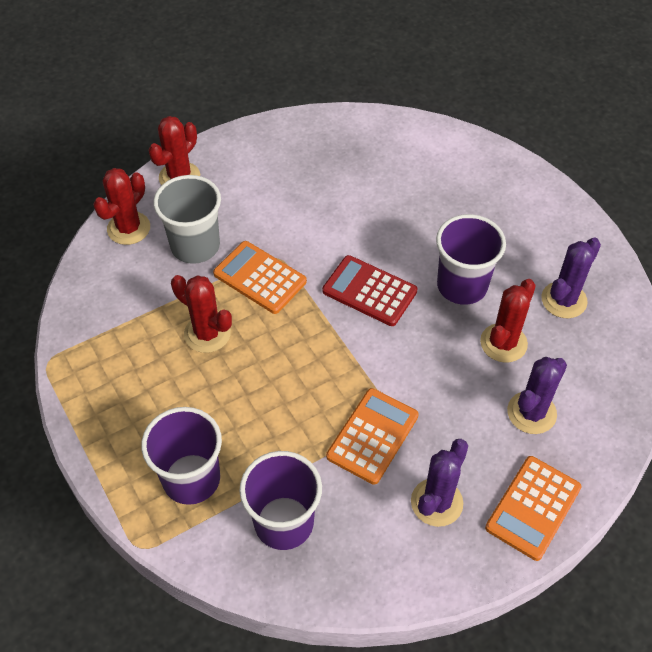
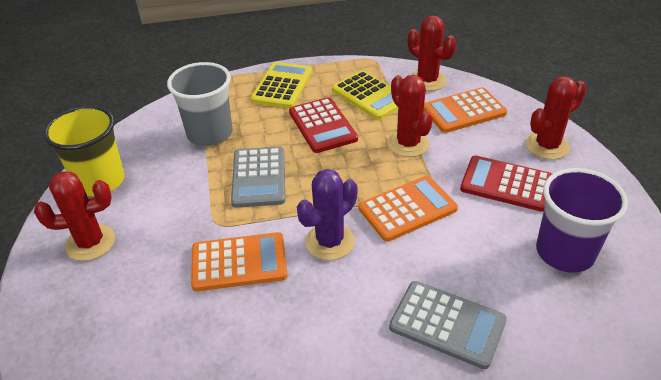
grey calculator: 0 -> 2
purple cactus: 3 -> 1
purple cup: 3 -> 1
red calculator: 1 -> 2
yellow calculator: 0 -> 2
yellow cup: 0 -> 1

